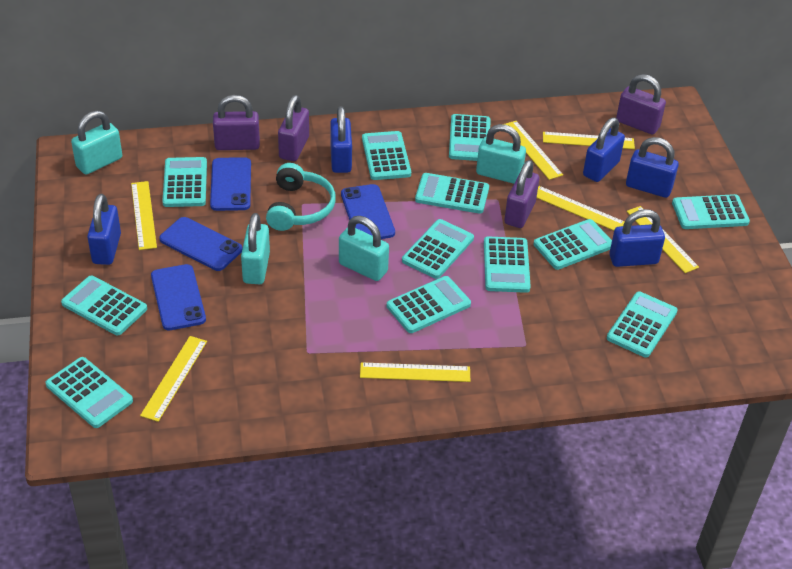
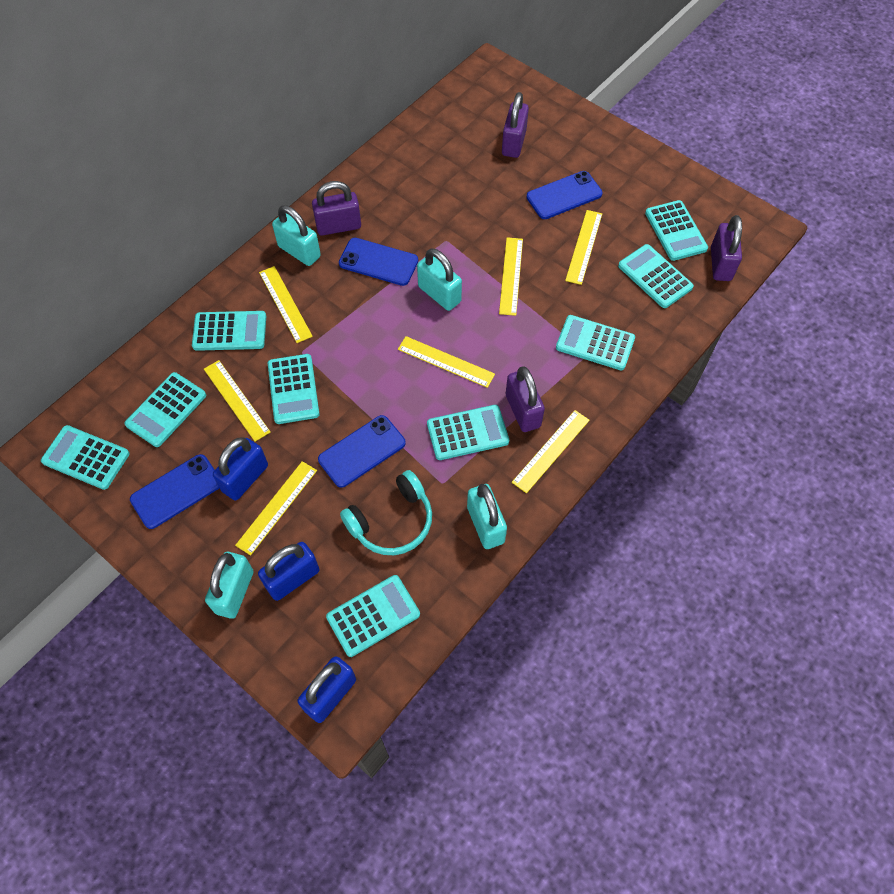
blue padlock: 5 -> 3
turquoise calculator: 12 -> 9

